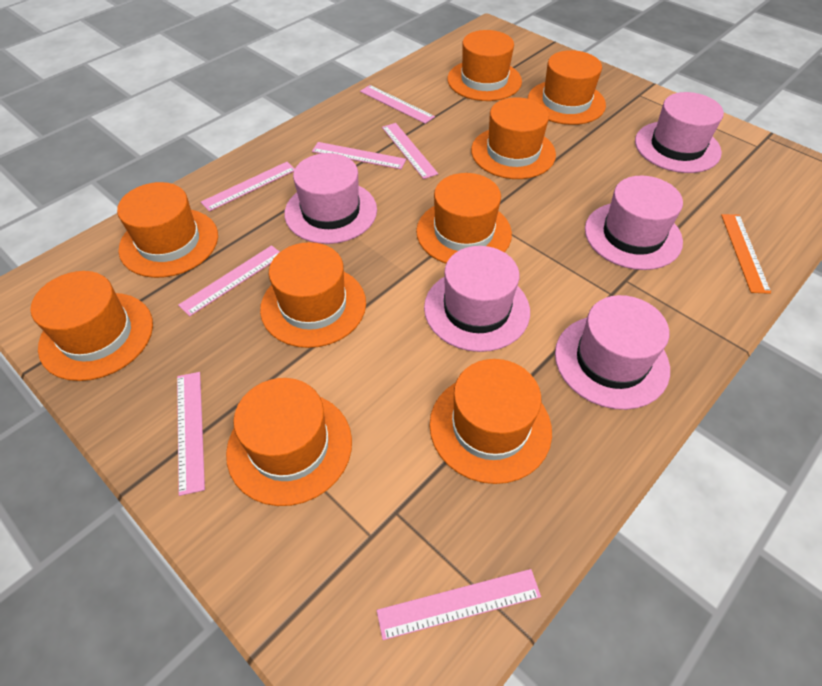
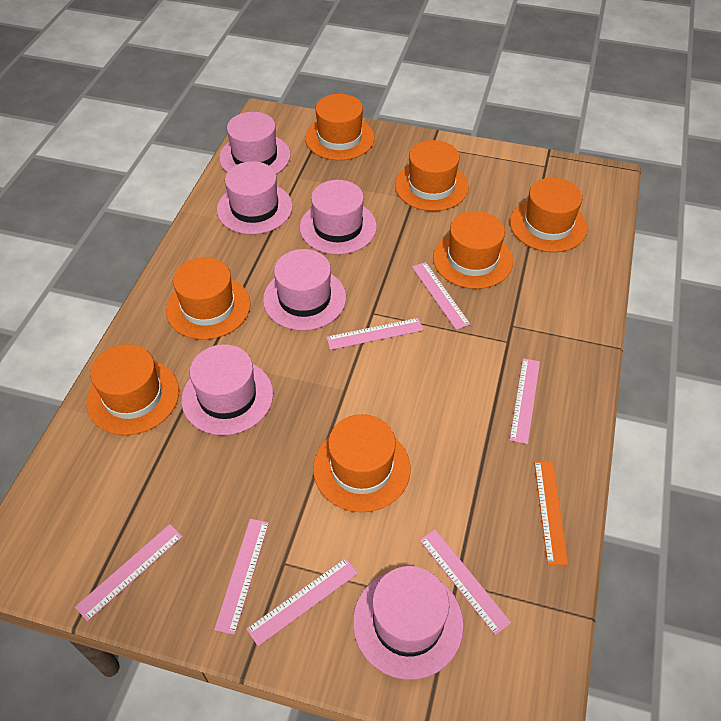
orange hat: 9 -> 7
pink hat: 5 -> 6

